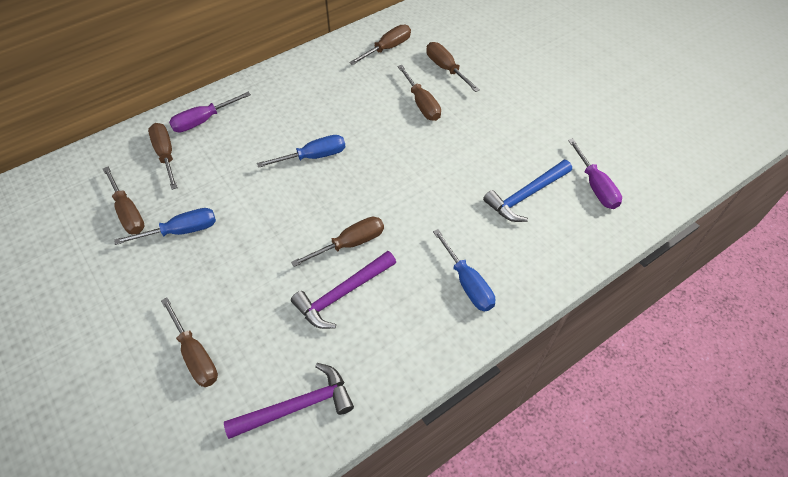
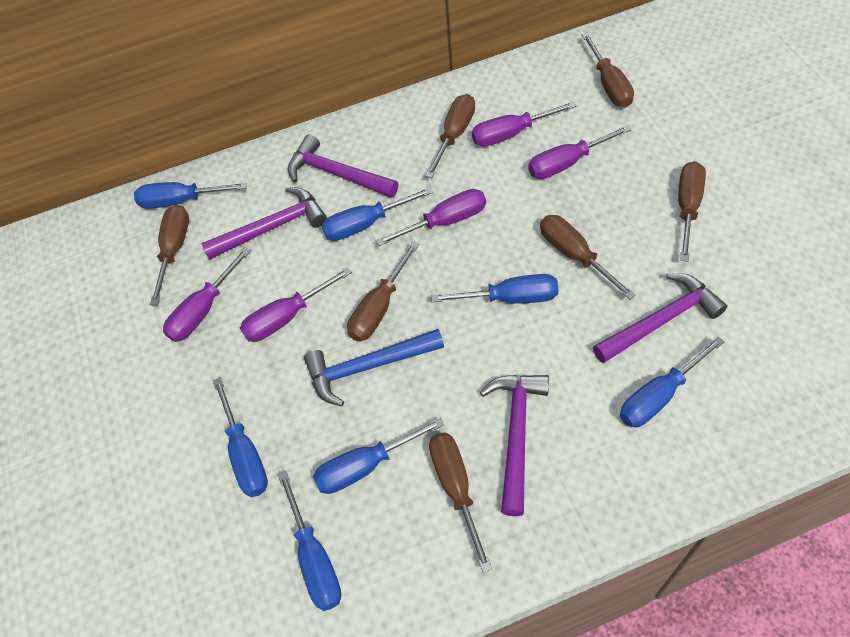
blue screwdriver: 3 -> 7
purple hammer: 2 -> 4
purple screwdriver: 2 -> 5

